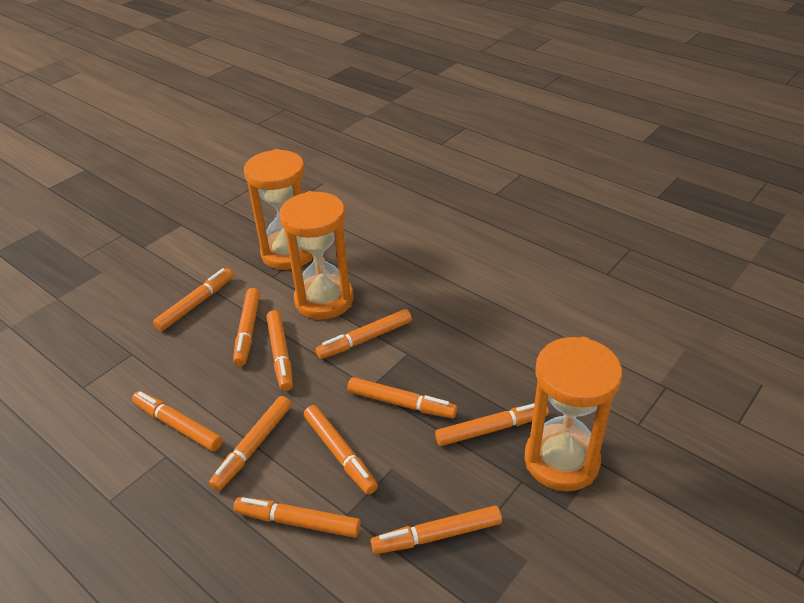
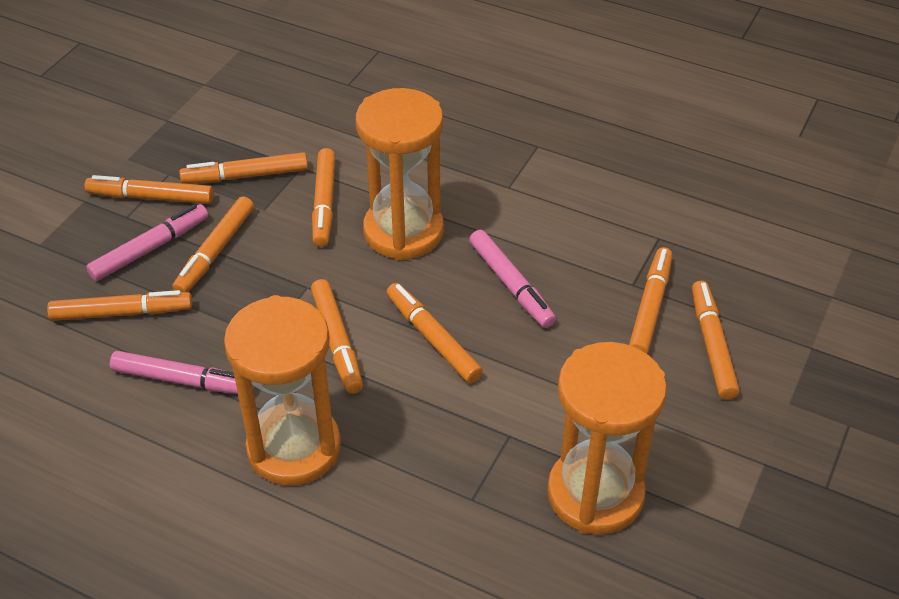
orange marker: 11 -> 9
pink marker: 0 -> 3

